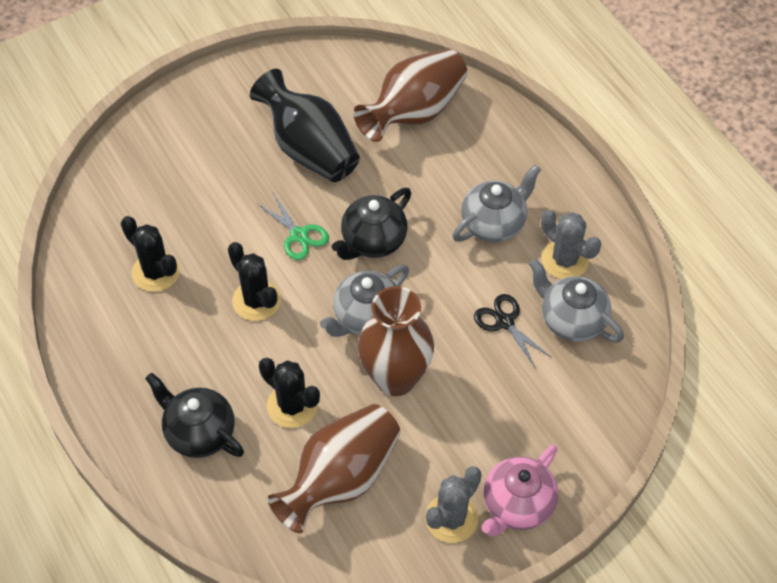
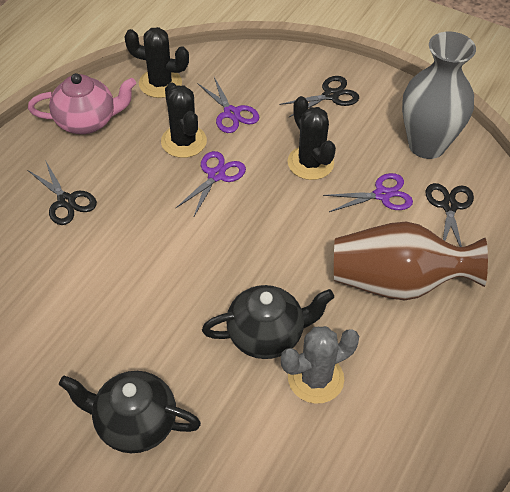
black scissors: 1 -> 3
black vase: 1 -> 0
brown vase: 3 -> 1
green scissors: 1 -> 0
grey cactus: 2 -> 1
grey teapot: 3 -> 0
grey vase: 0 -> 1
purple scissors: 0 -> 3

